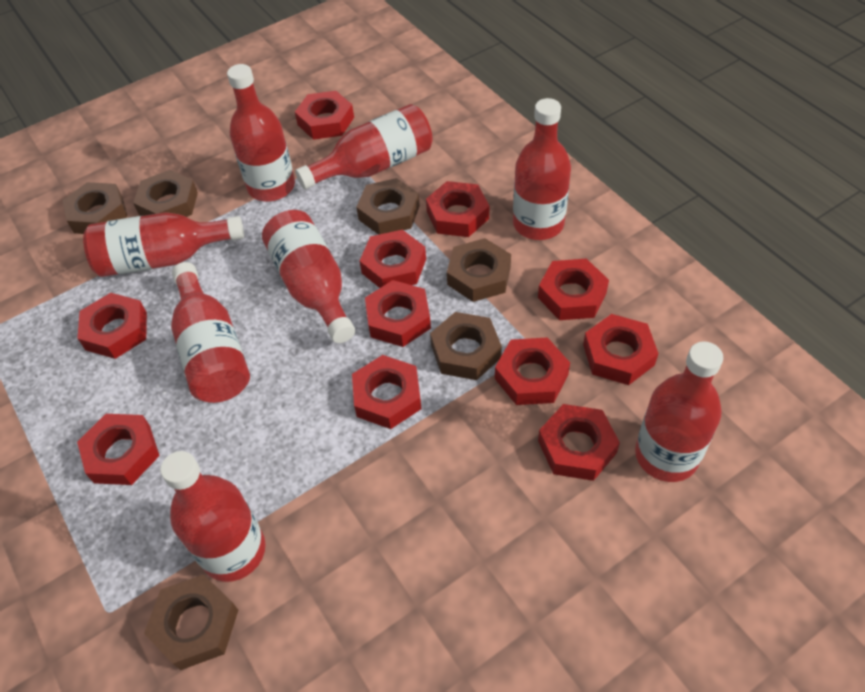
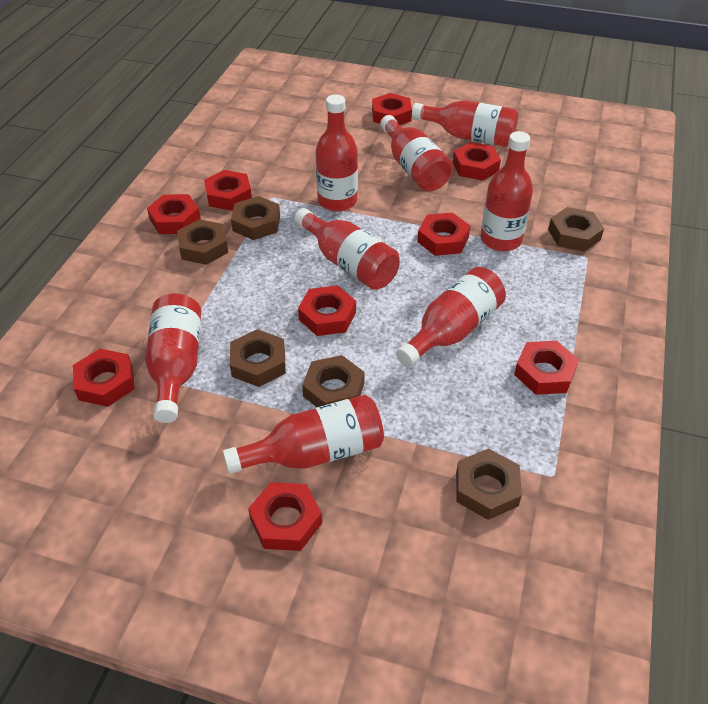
red nut: 11 -> 9

